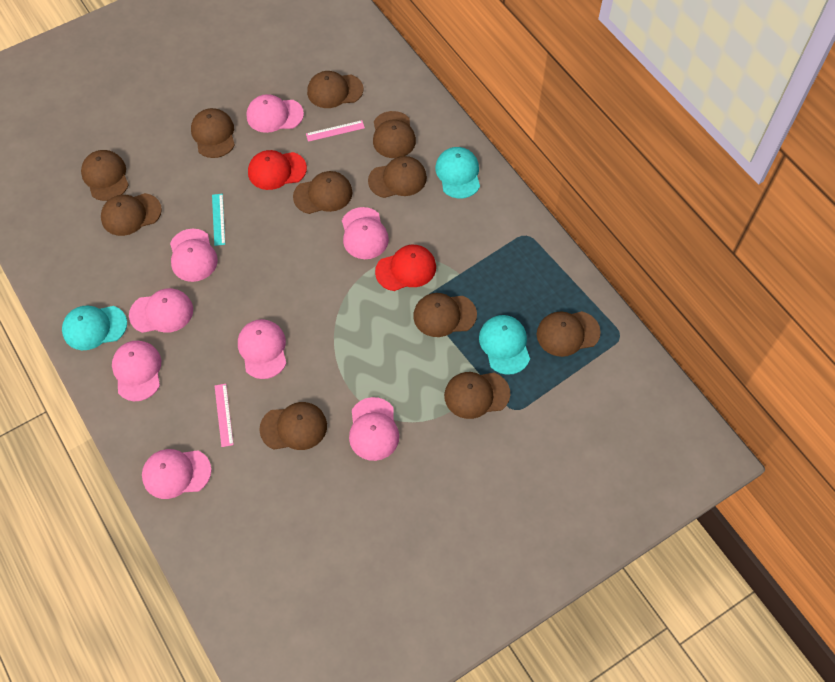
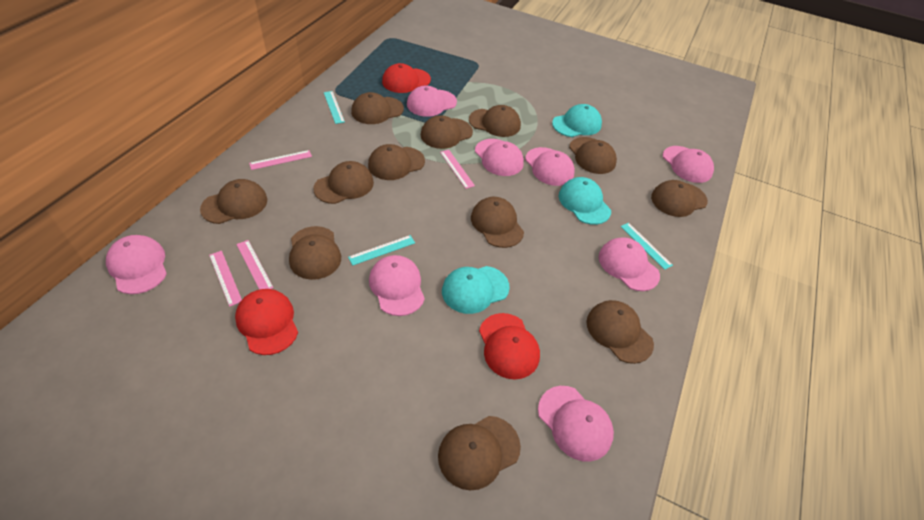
brown cap: 11 -> 12
pink ruler: 2 -> 4
red cap: 2 -> 3
turquoise ruler: 1 -> 3

